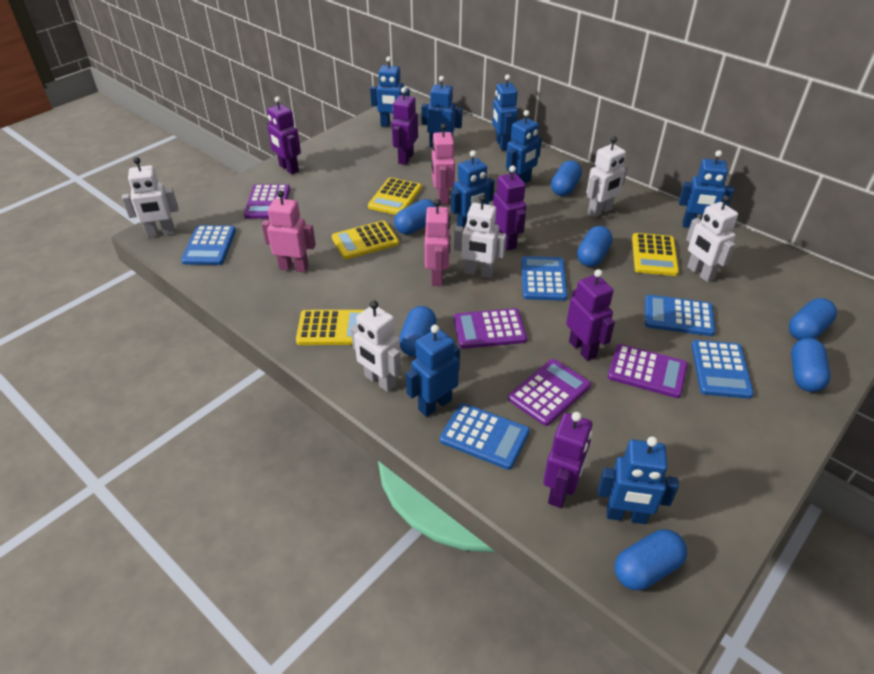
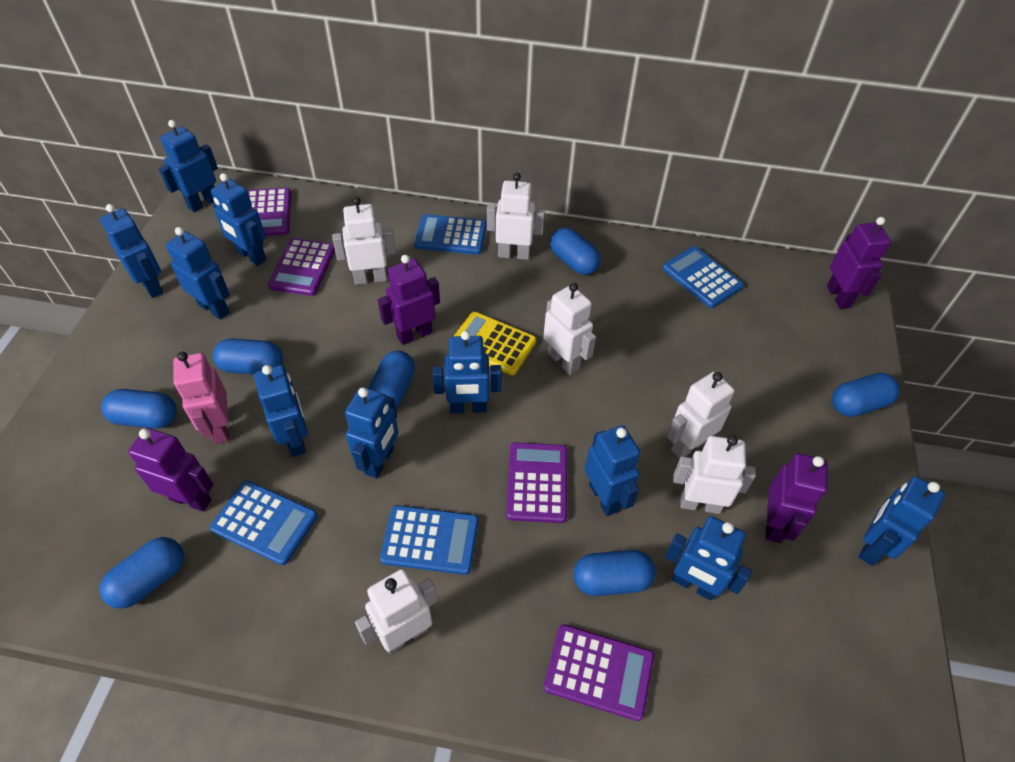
blue calculator: 5 -> 4
blue robot: 8 -> 10
pink robot: 3 -> 1
purple robot: 5 -> 4
white robot: 5 -> 6
yellow calculator: 4 -> 1

